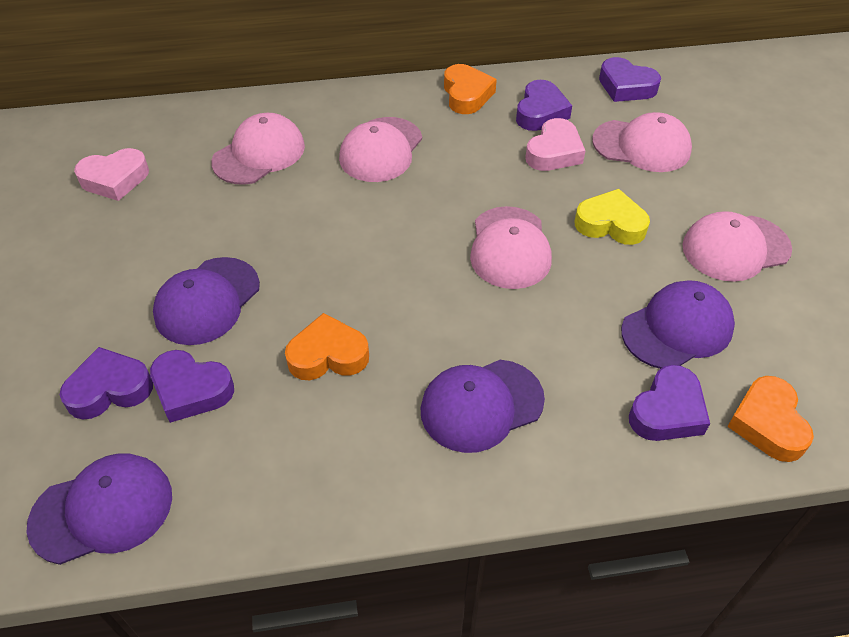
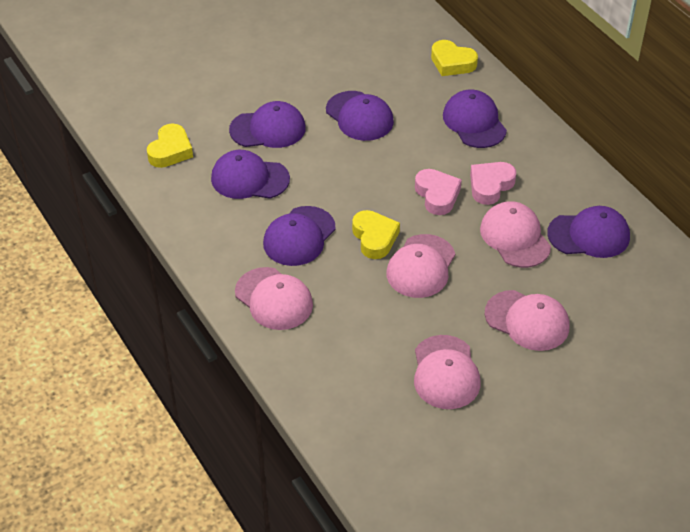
orange heart: 3 -> 0
purple cap: 4 -> 6
purple heart: 5 -> 0
yellow heart: 1 -> 3

